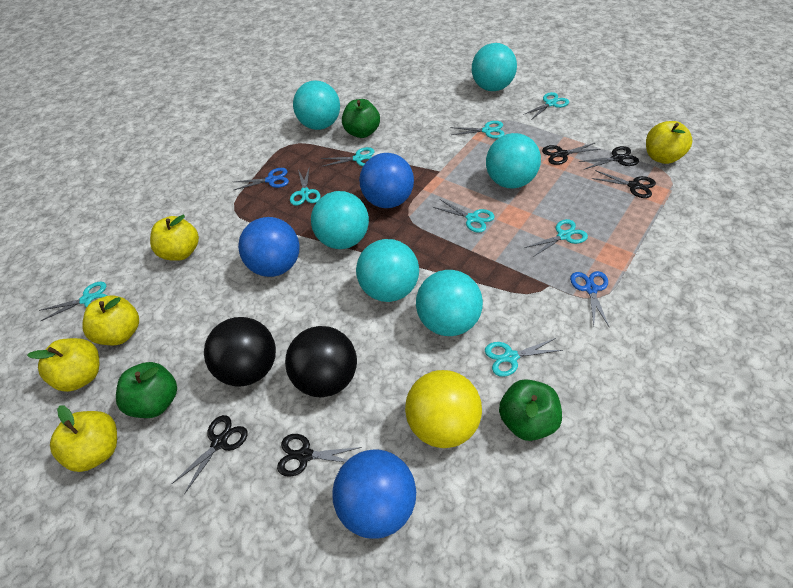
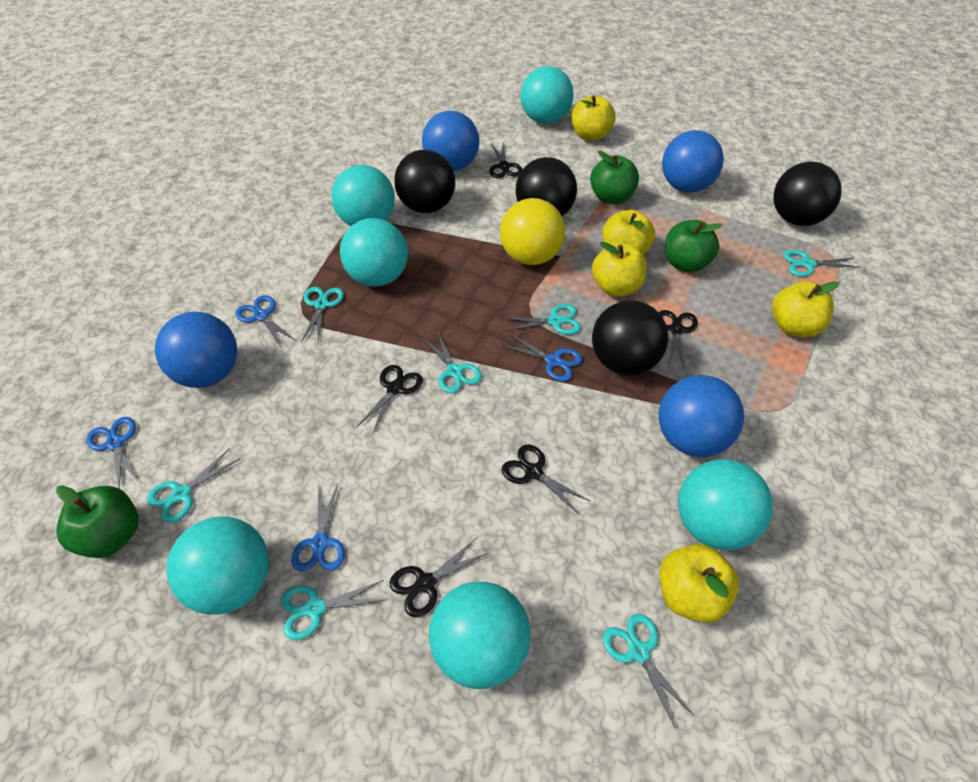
black ball: 2 -> 4
blue ball: 3 -> 4
blue scissors: 2 -> 4
turquoise scissors: 8 -> 7

